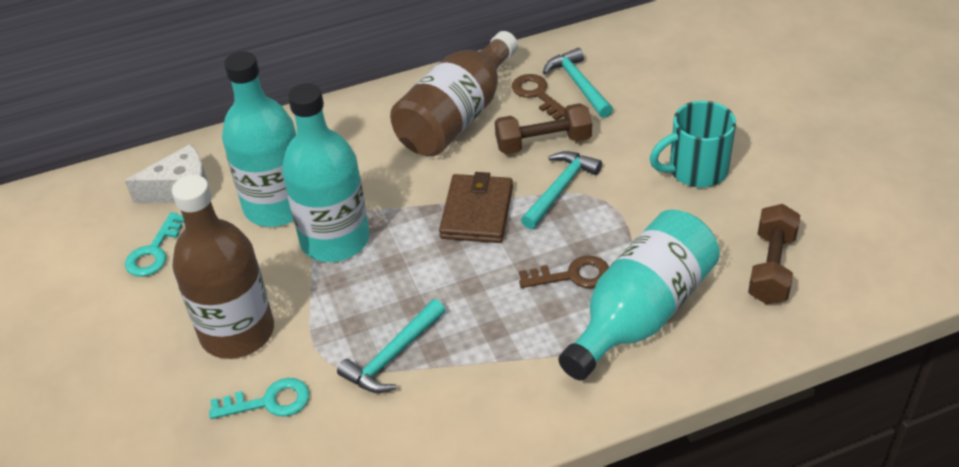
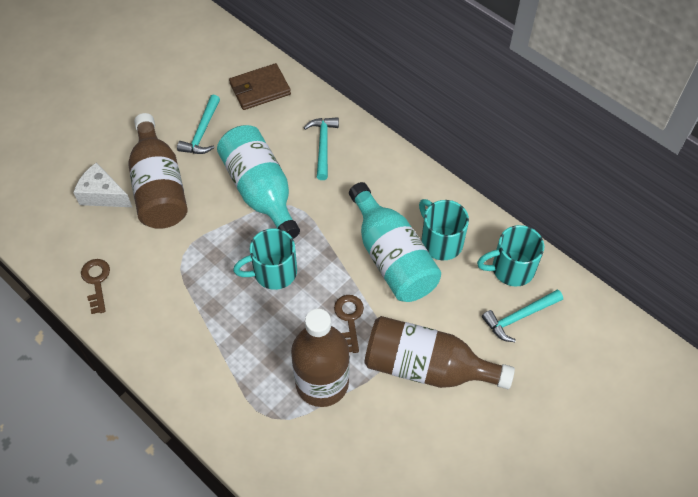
brown bottle: 2 -> 3
brown dumbbell: 2 -> 0
turquoise bottle: 3 -> 2
turquoise key: 2 -> 0
turquoise mug: 1 -> 3

